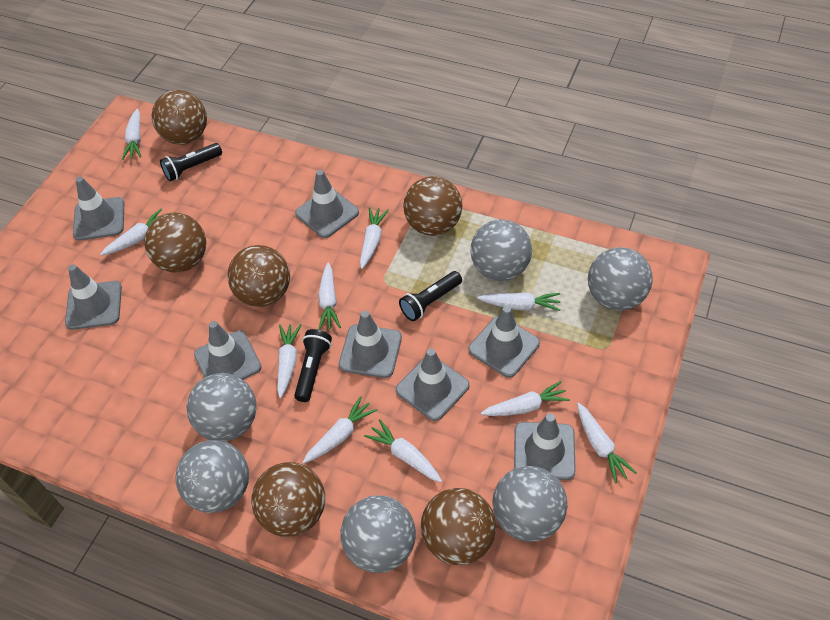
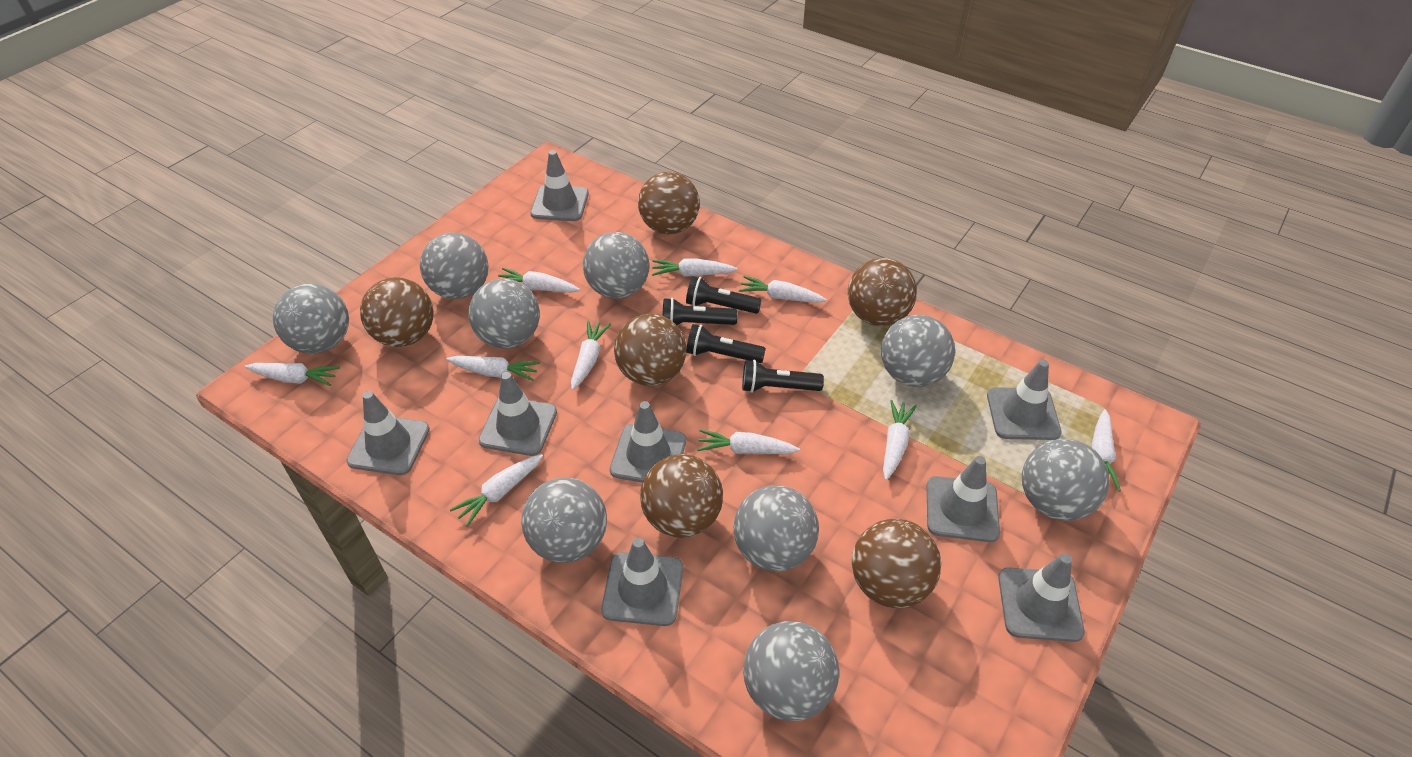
black flashlight: 3 -> 4
grey ball: 6 -> 9

